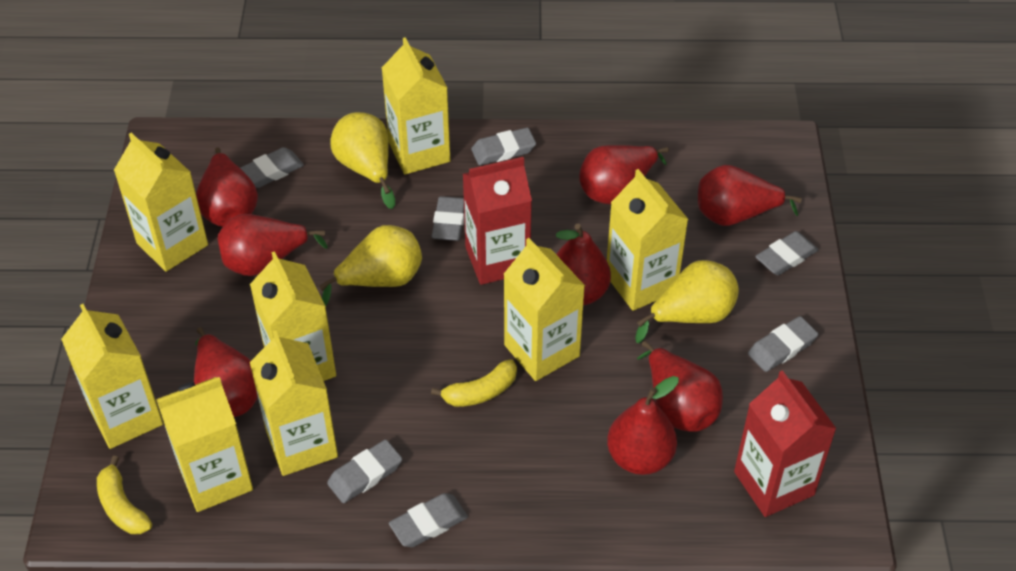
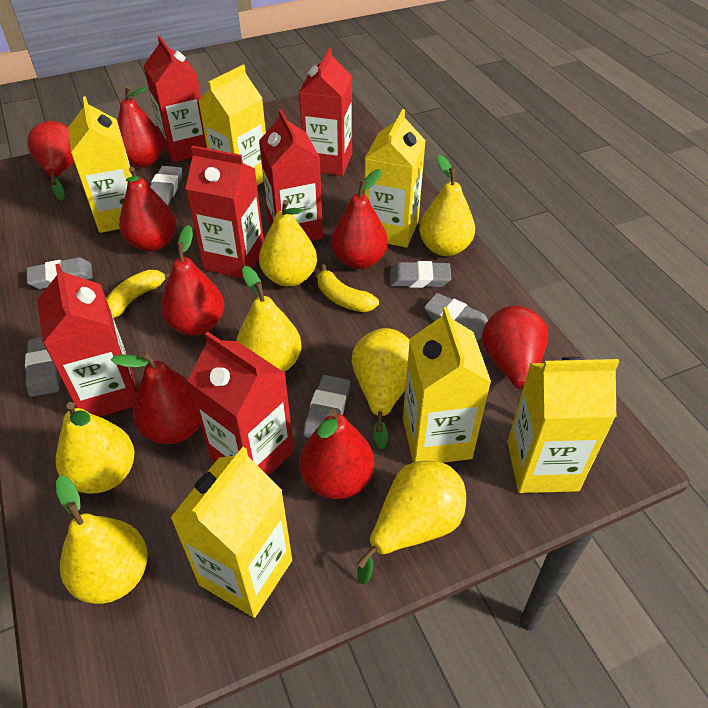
grey eraser: 7 -> 6
red carton: 2 -> 6
yellow carton: 8 -> 6
yellow pear: 3 -> 7

